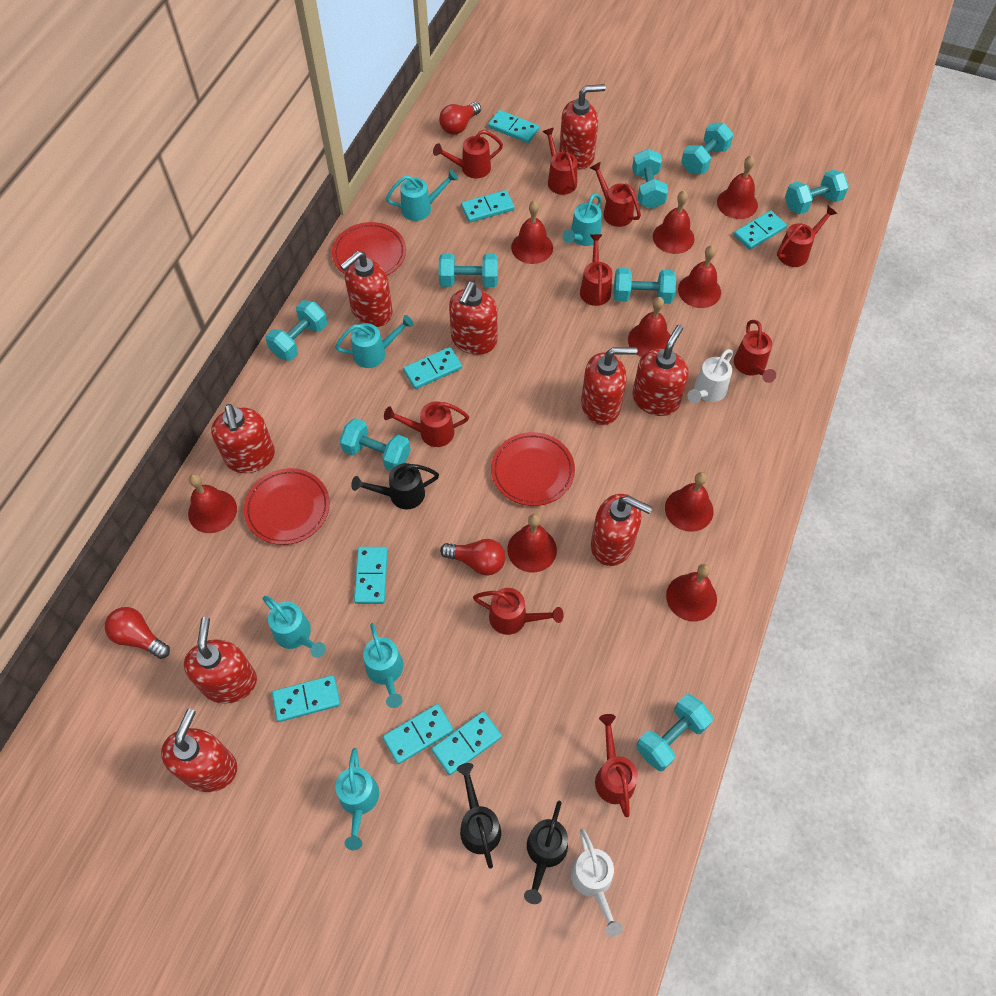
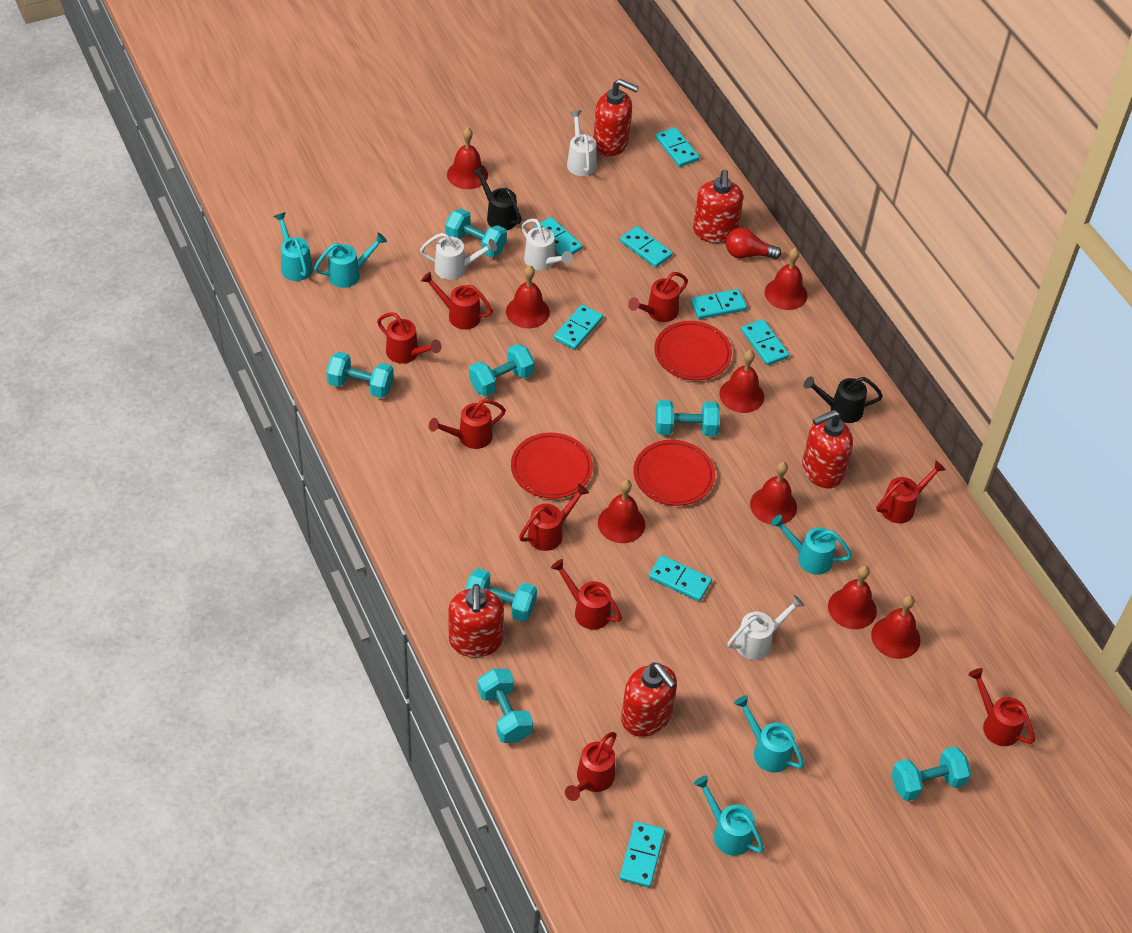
black watering can: 3 -> 2
red bell: 9 -> 8
red light bulb: 3 -> 1
red soap dispenser: 9 -> 5
turquoise dumbbell: 8 -> 7
turquoise watering can: 6 -> 5
white watering can: 2 -> 4

